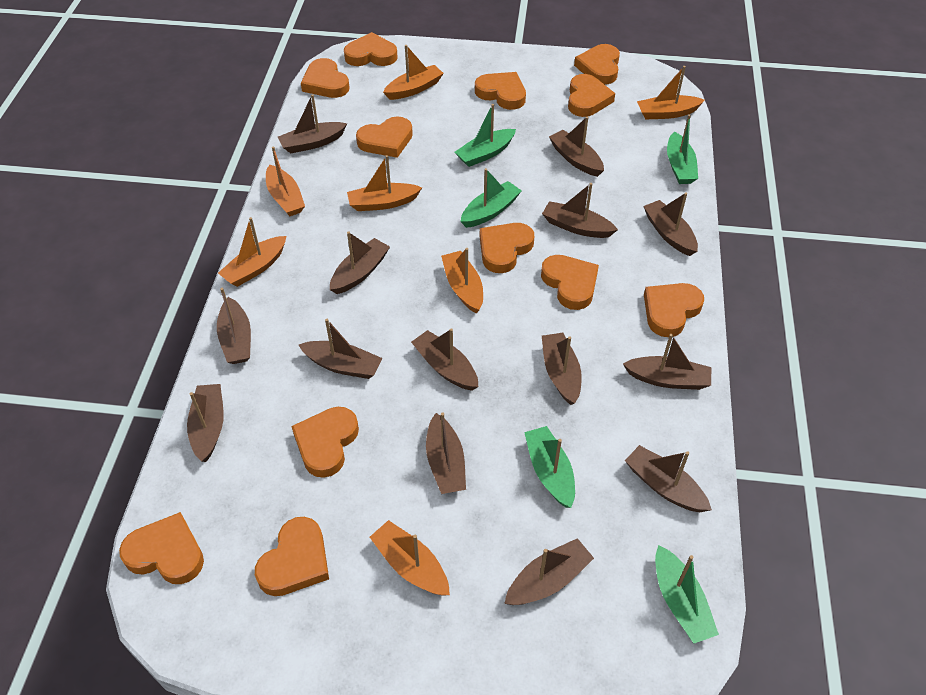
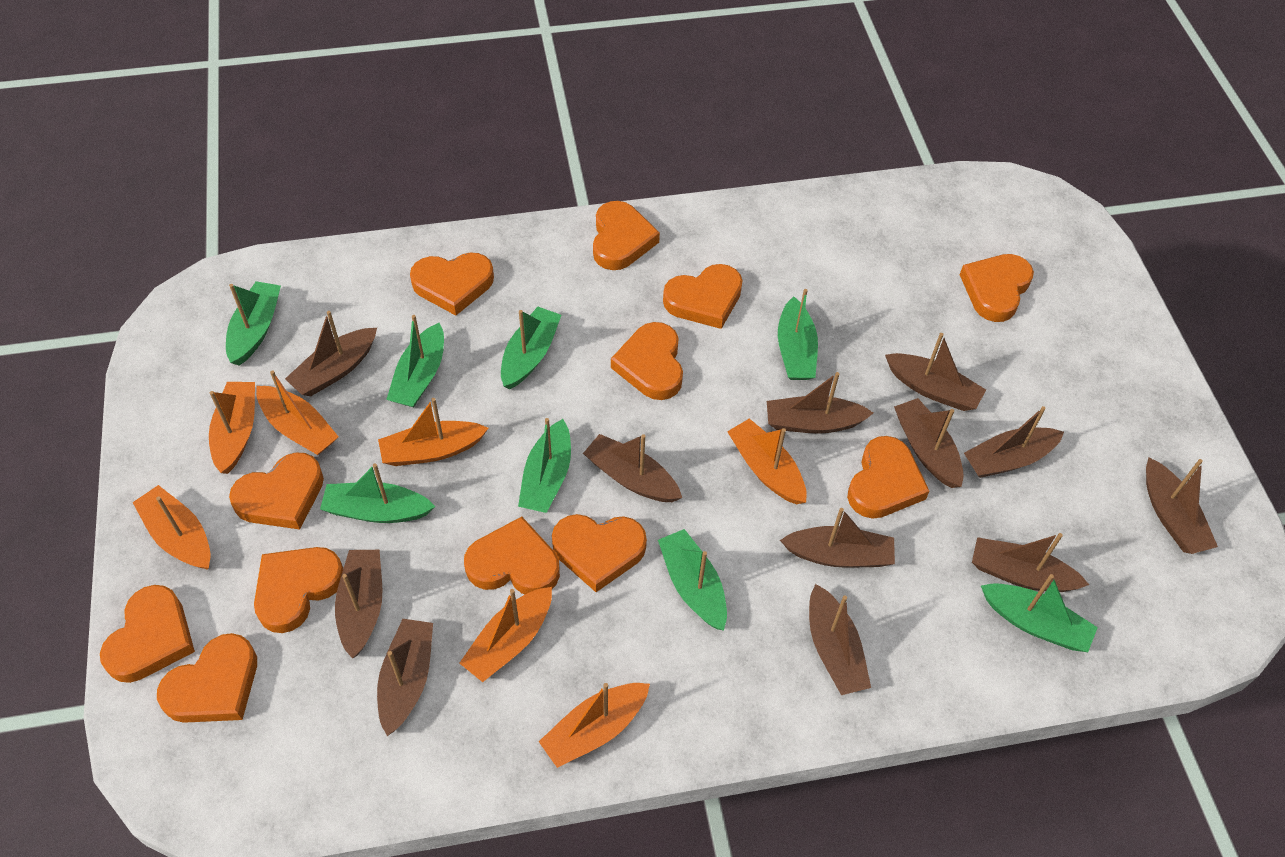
brown boat: 14 -> 12
green boat: 5 -> 8

